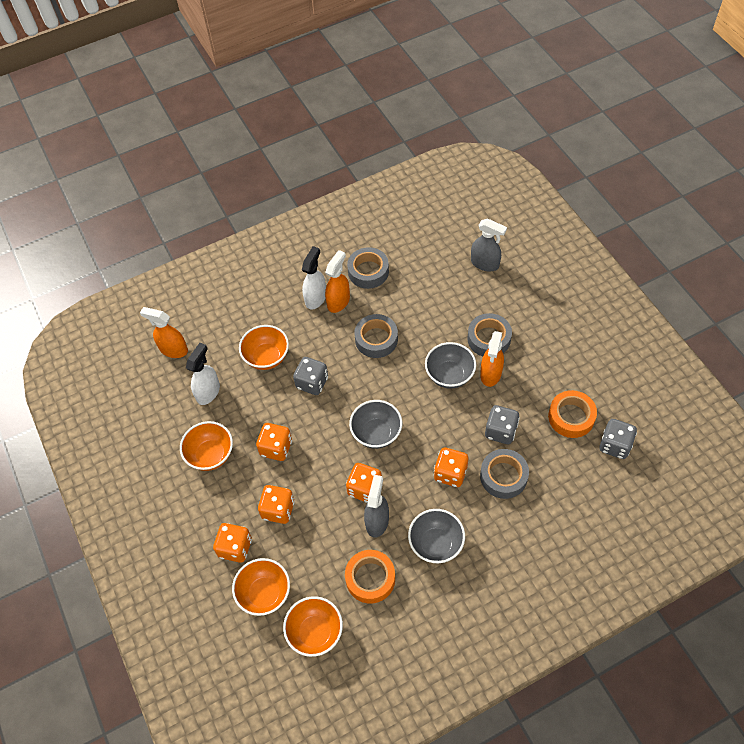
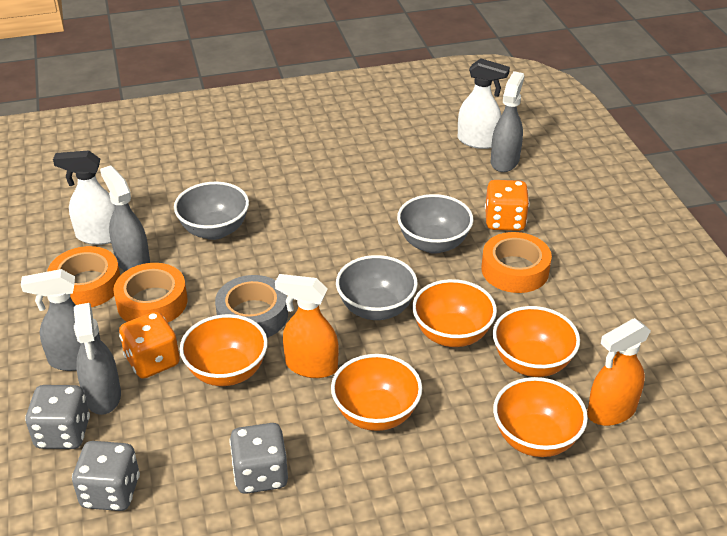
grey spray bottle: 2 -> 4
grey tape: 4 -> 1
orange bowl: 4 -> 5
orange dice: 5 -> 2
orange spray bottle: 3 -> 2
orange tape: 2 -> 3

